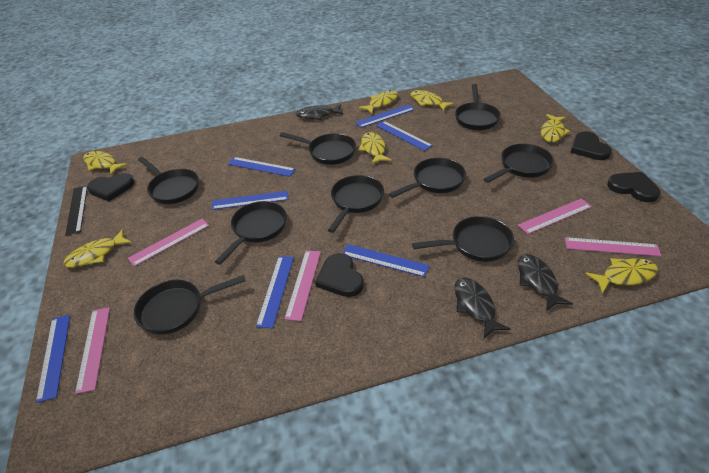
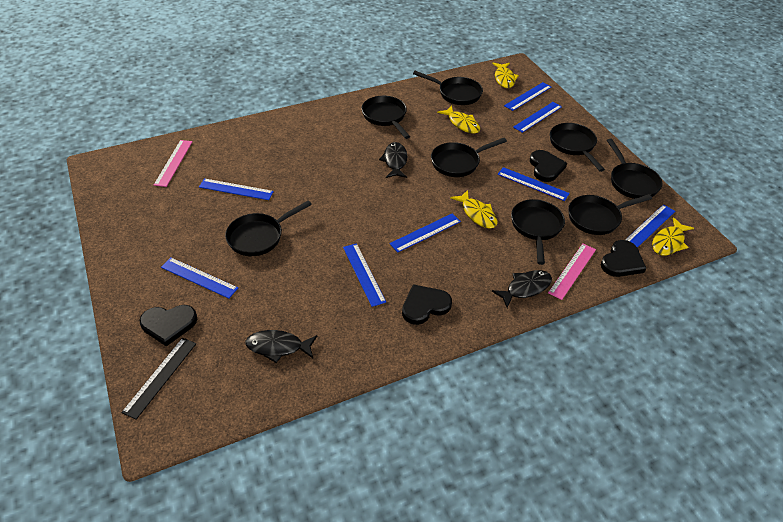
black pan: 9 -> 8
blue ruler: 7 -> 8
pink ruler: 5 -> 2
yellow fish: 7 -> 4

